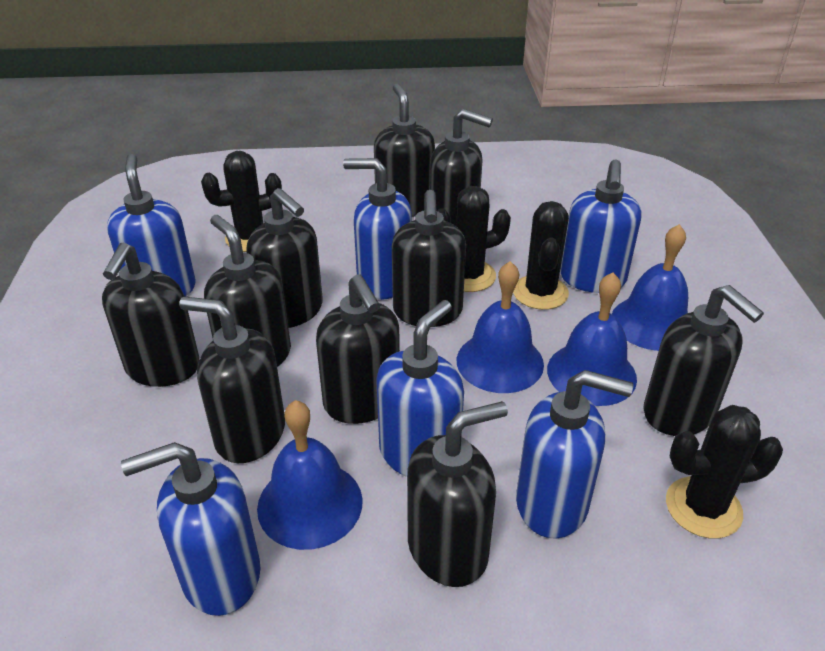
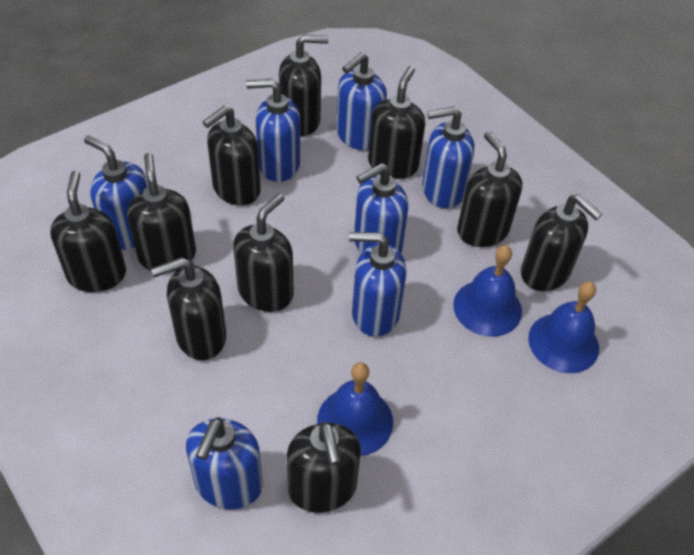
black cactus: 4 -> 0
blue bell: 4 -> 3
blue soap dispenser: 6 -> 7

